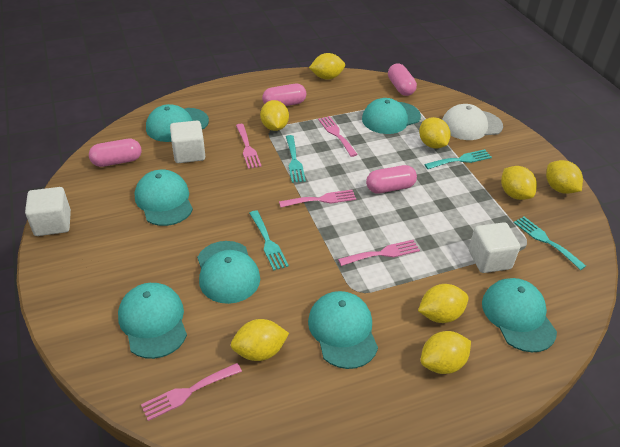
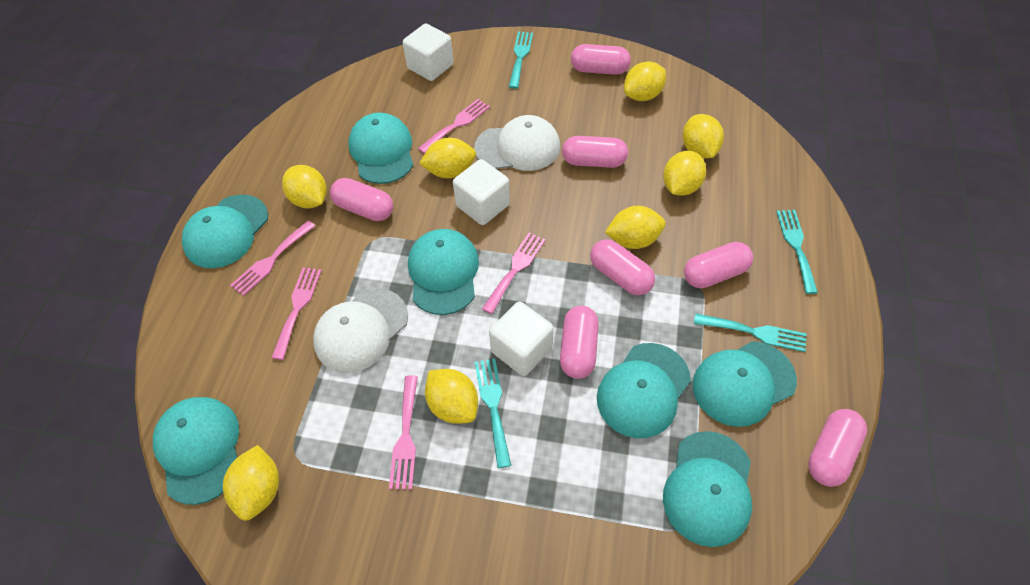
pink capsule: 4 -> 7
white cap: 1 -> 2

